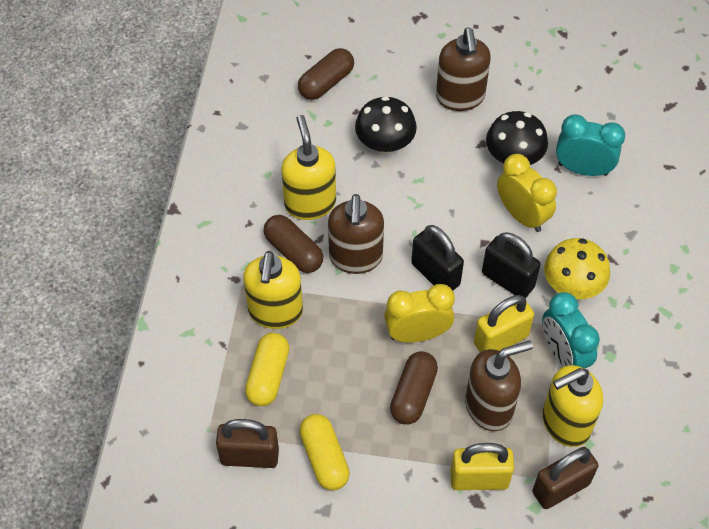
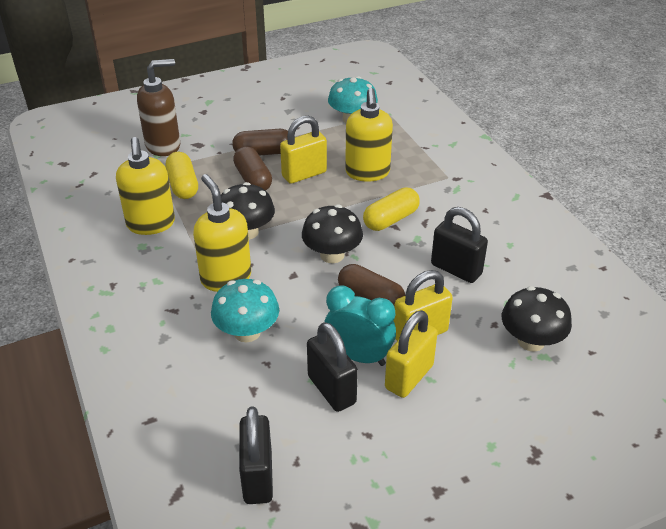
black mushroom: 2 -> 3
black padlock: 2 -> 3
brown padlock: 2 -> 0
brown soap dispenser: 3 -> 1
turquoise clock: 2 -> 1
turquoise mushroom: 0 -> 2
yellow clock: 2 -> 0
yellow mushroom: 1 -> 0
yellow padlock: 2 -> 3

